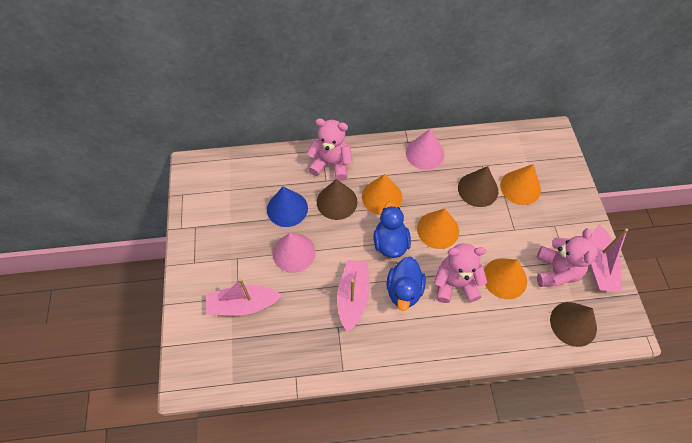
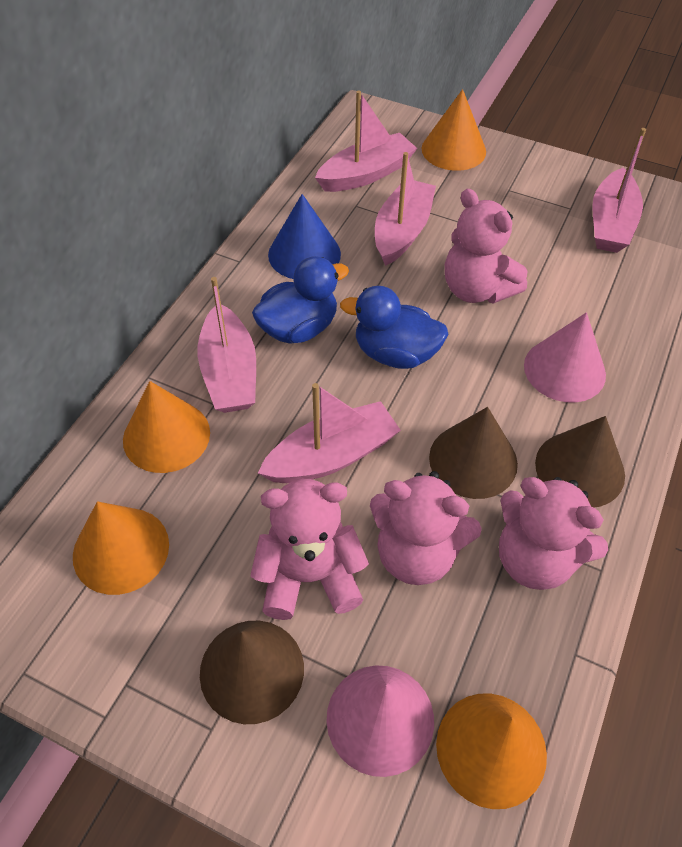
pink boat: 3 -> 5
pink teddy bear: 3 -> 4

